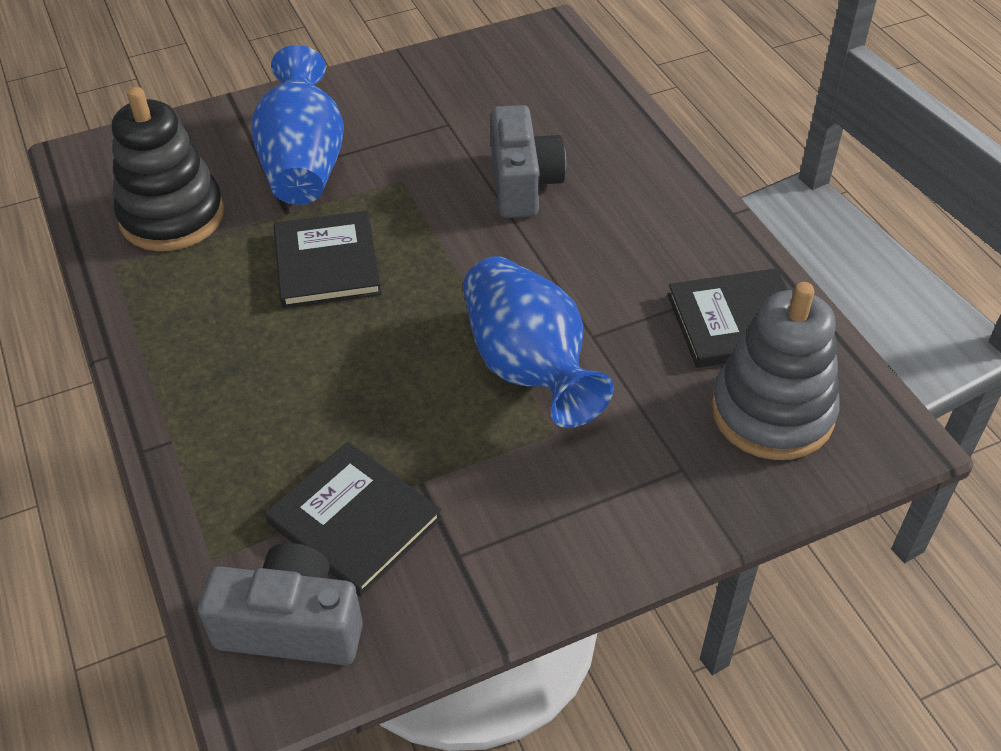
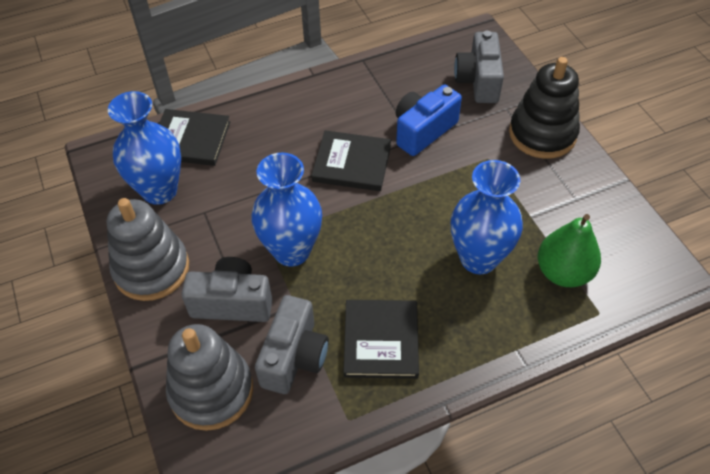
blue camera: 0 -> 1
blue vase: 2 -> 3
green pear: 0 -> 1
grey camera: 2 -> 3
grey stacking toy: 1 -> 2

